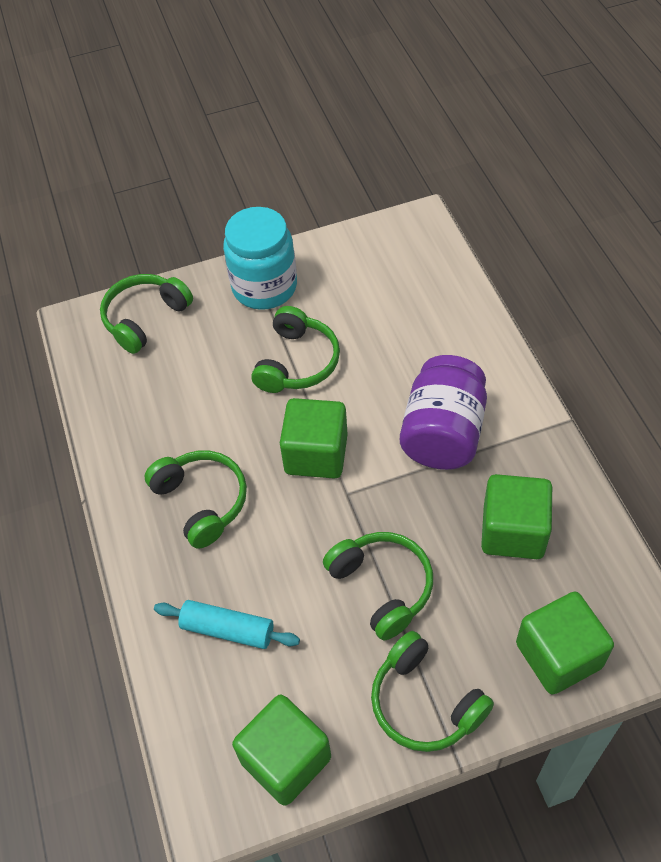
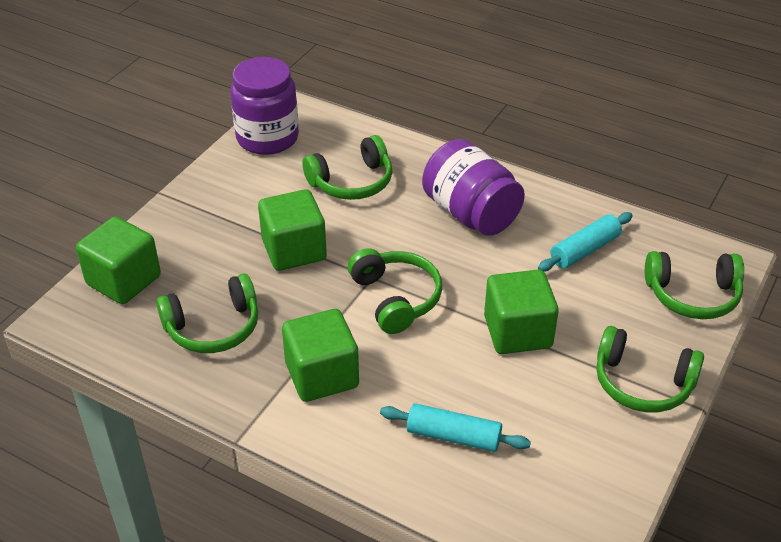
purple jar: 1 -> 2
turquoise jar: 1 -> 0
turquoise rolling pin: 1 -> 2

